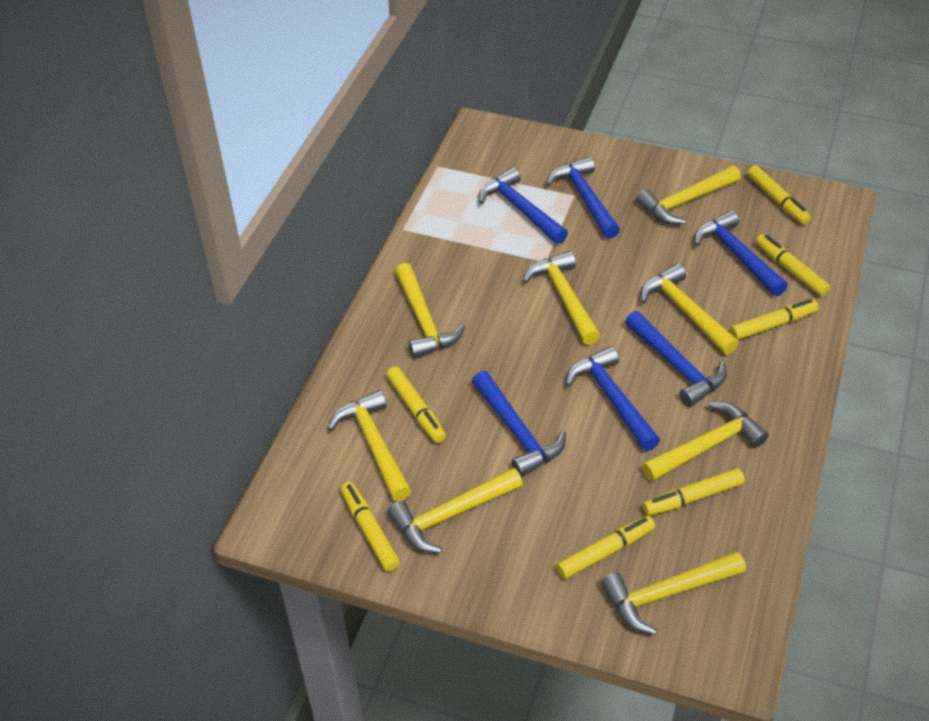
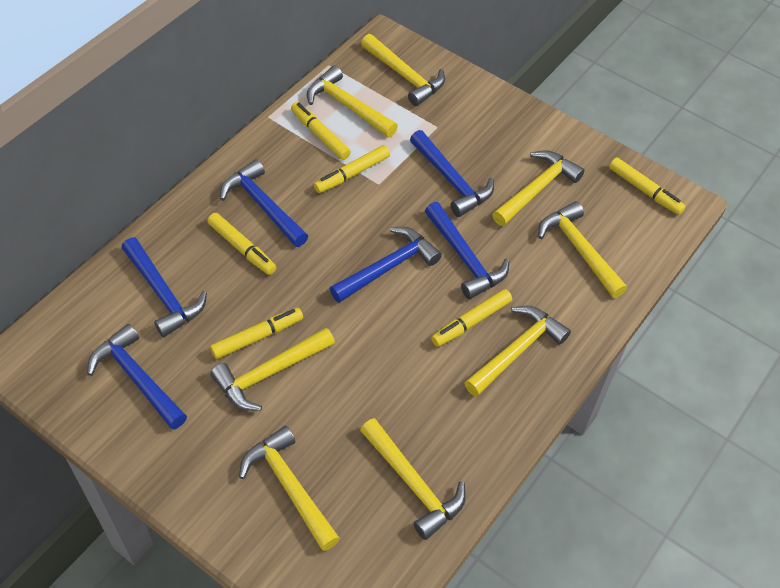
yellow marker: 7 -> 6

